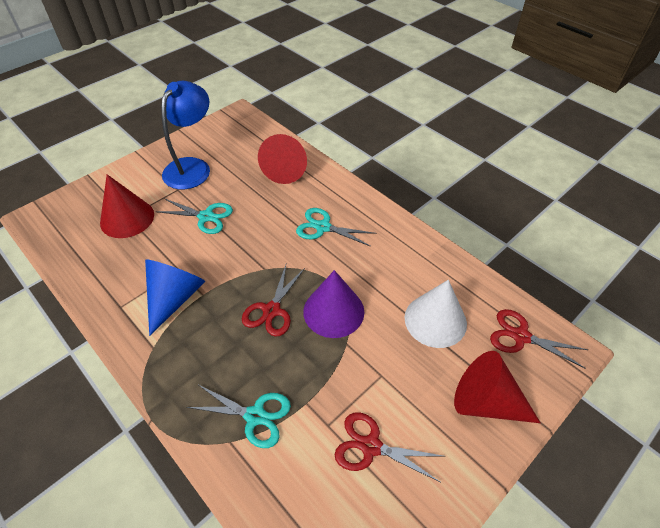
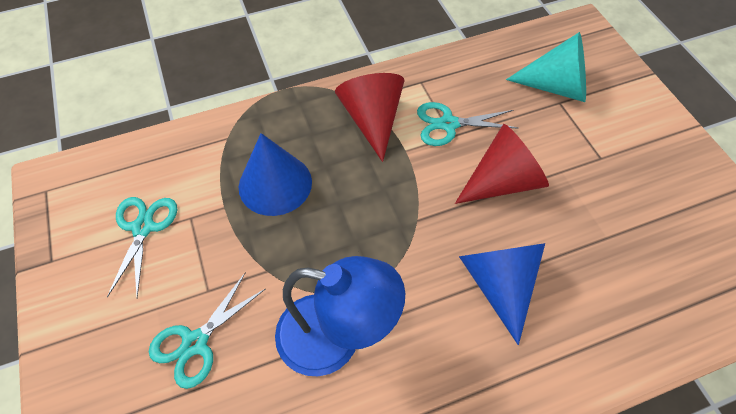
blue cone: 1 -> 2
purple cone: 1 -> 0
red cone: 3 -> 2
red scissors: 3 -> 0
turquoise cone: 0 -> 1
white cone: 1 -> 0

